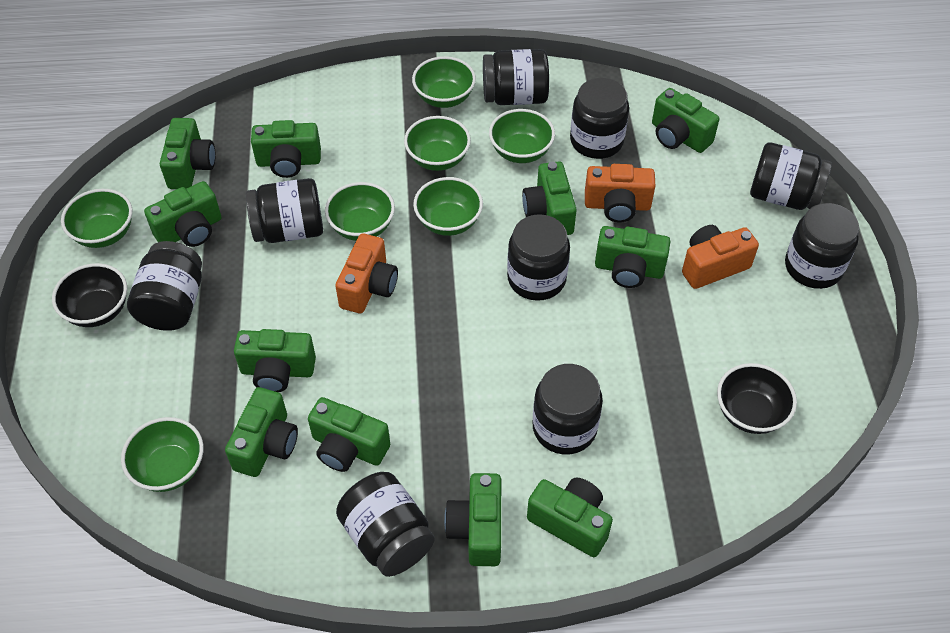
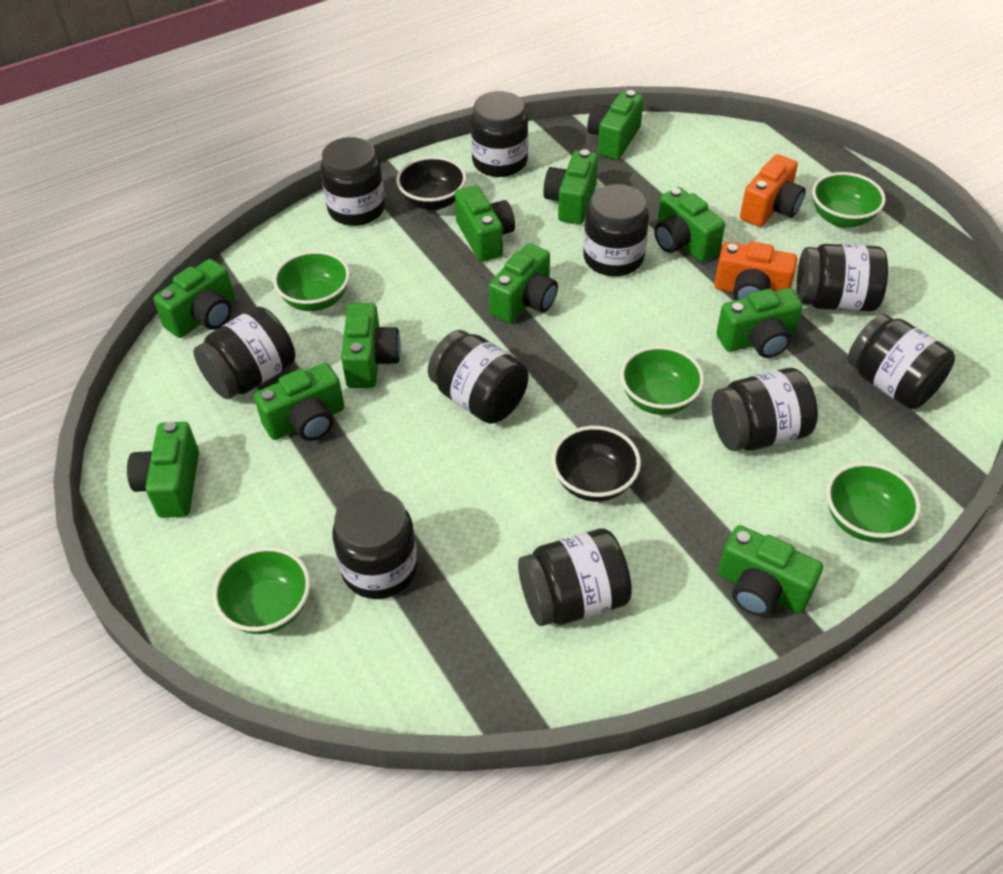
black jar: 9 -> 10
green bowl: 7 -> 5
orange camera: 3 -> 2

